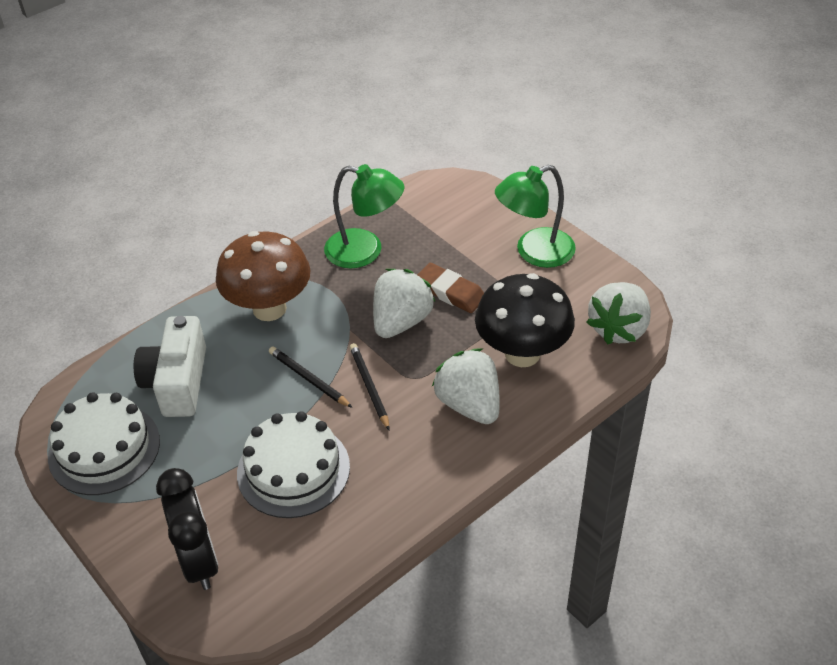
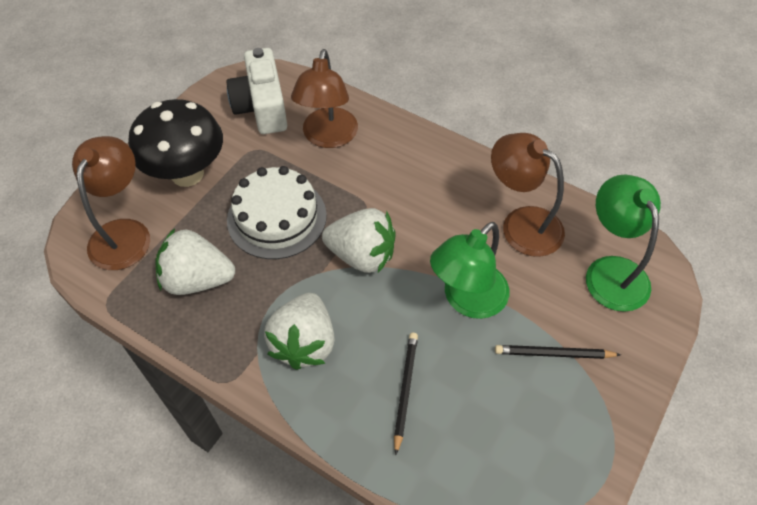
black clock: 1 -> 0
brown eraser: 1 -> 0
brown lamp: 0 -> 3
brown mushroom: 1 -> 0
white cake: 2 -> 1

